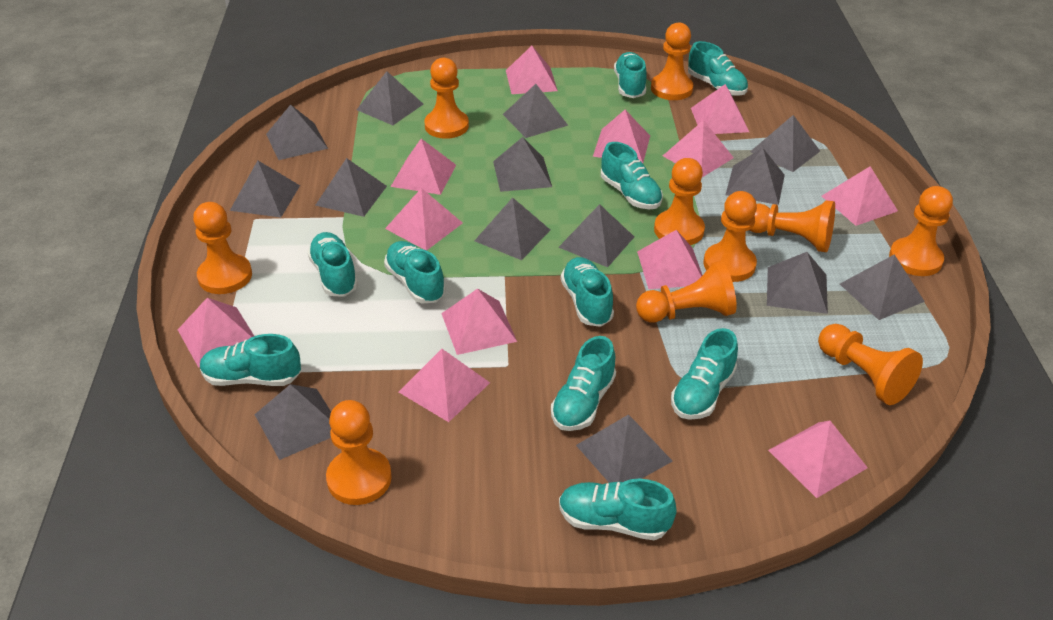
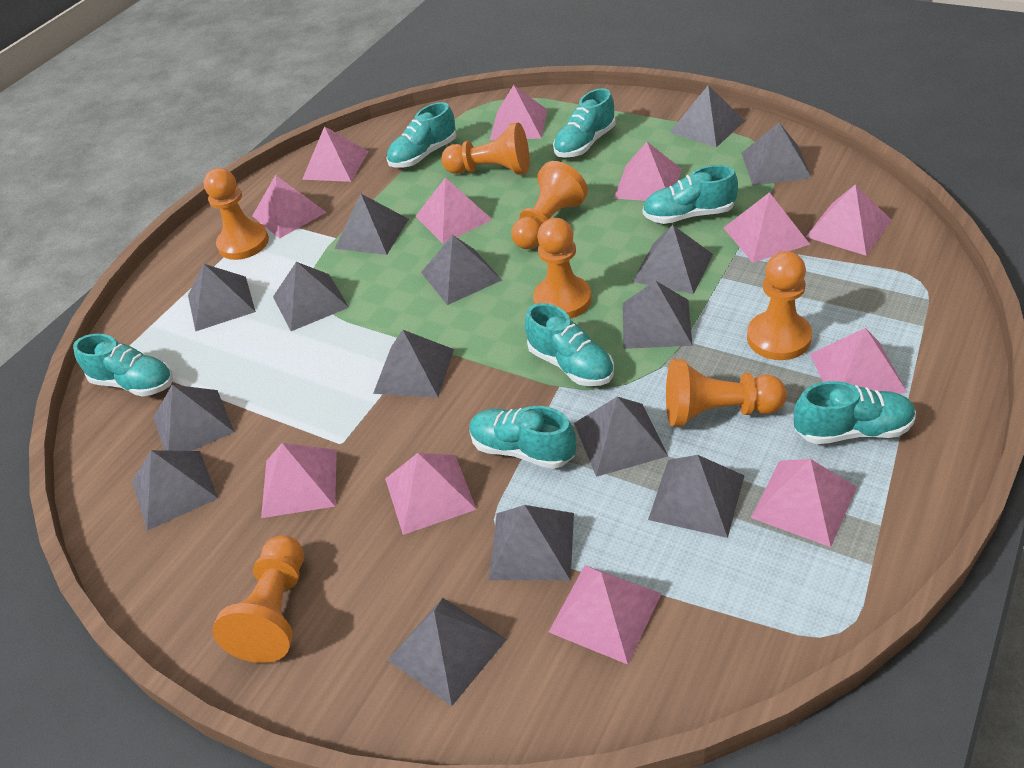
grey pyramid: 14 -> 15
orange pawn: 10 -> 7
turquoise shoe: 10 -> 7

